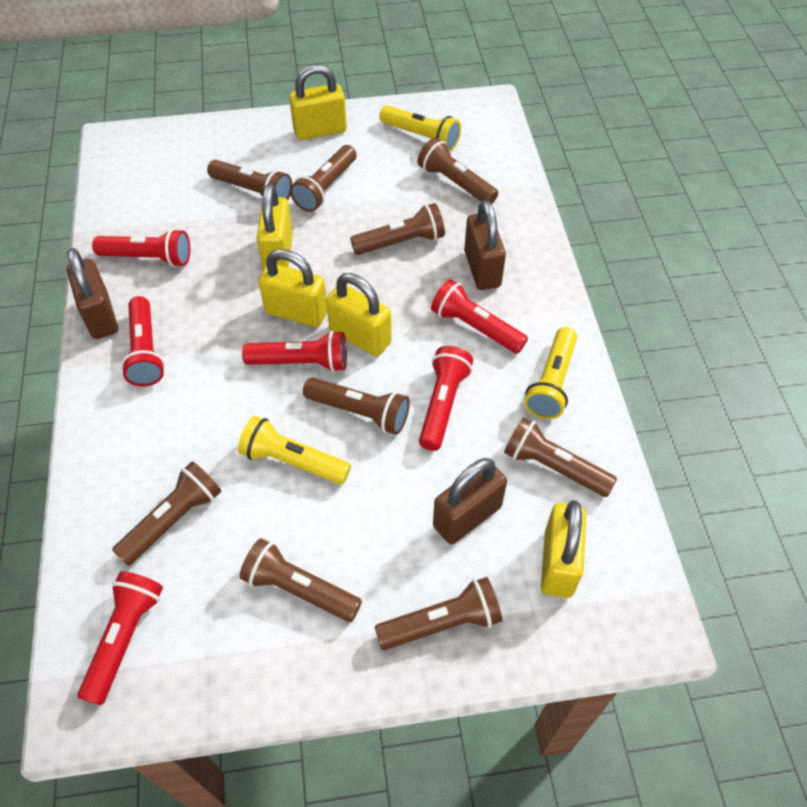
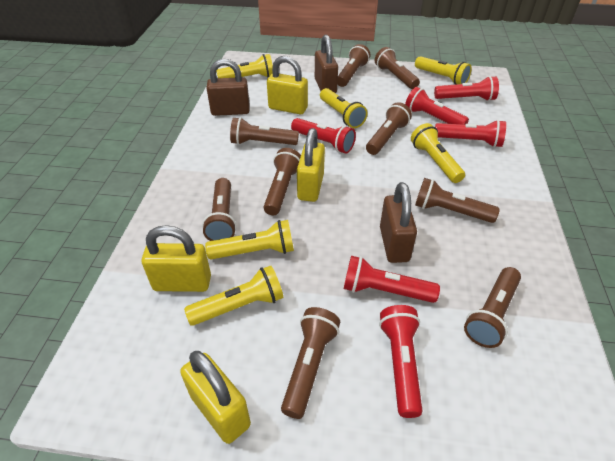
yellow flashlight: 3 -> 6
yellow padlock: 5 -> 4

